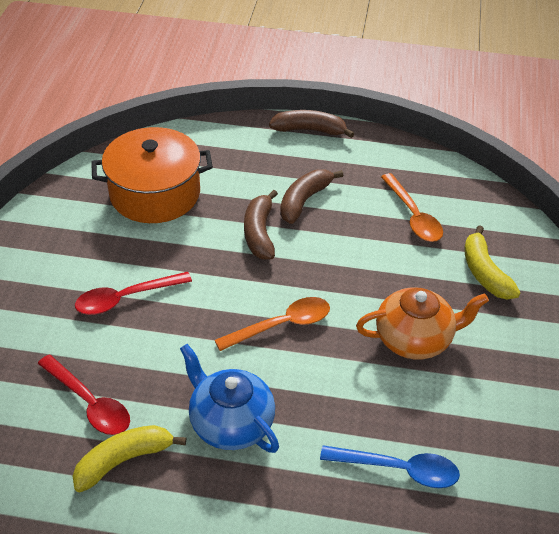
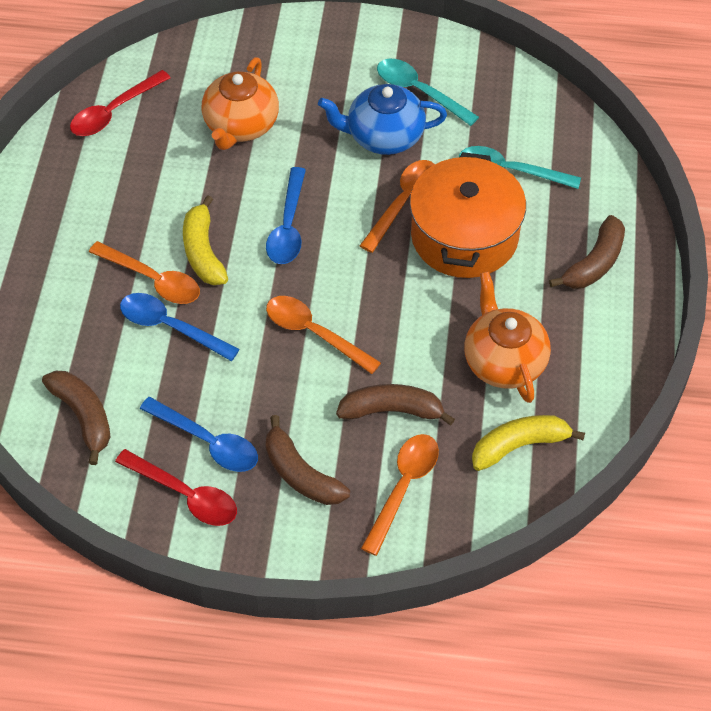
blue spoon: 1 -> 3
brown banana: 3 -> 4
orange spoon: 2 -> 4
orange teapot: 1 -> 2
turquoise spoon: 0 -> 2

